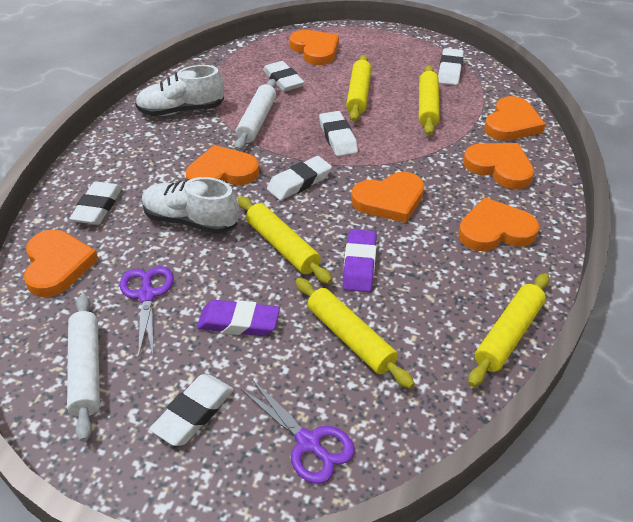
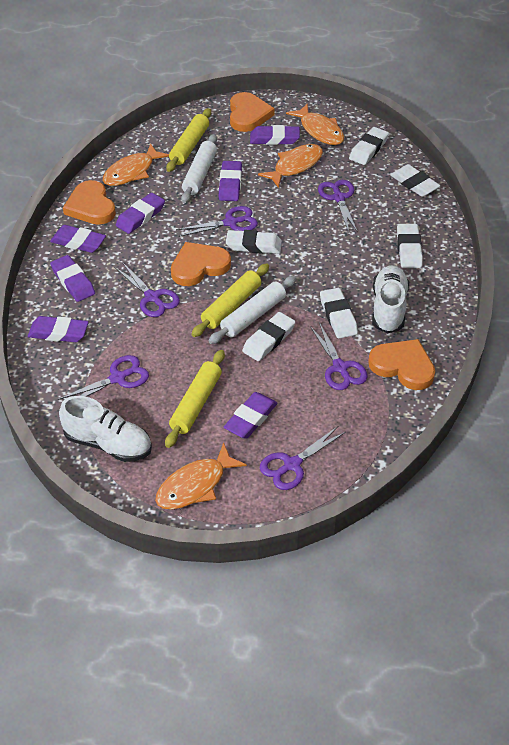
orange fish: 0 -> 4
orange heart: 7 -> 4
purple eraser: 2 -> 7
purple scissors: 2 -> 6
yellow rolling pin: 5 -> 3

